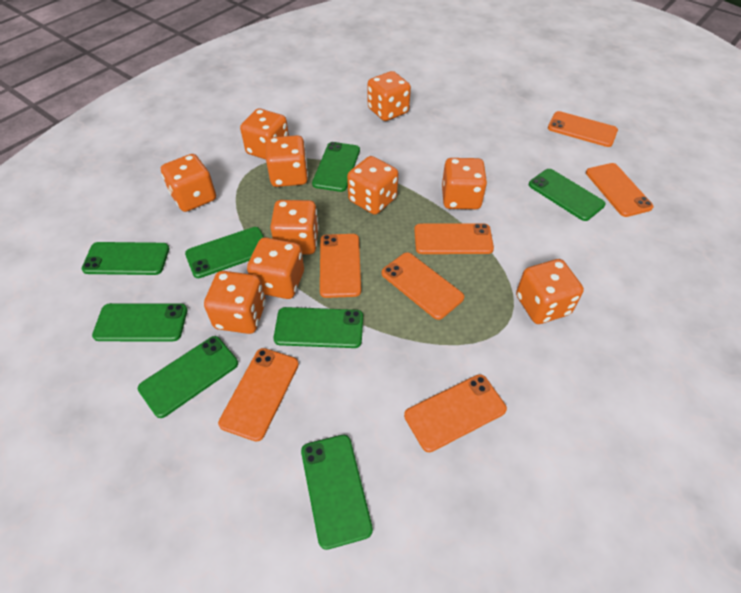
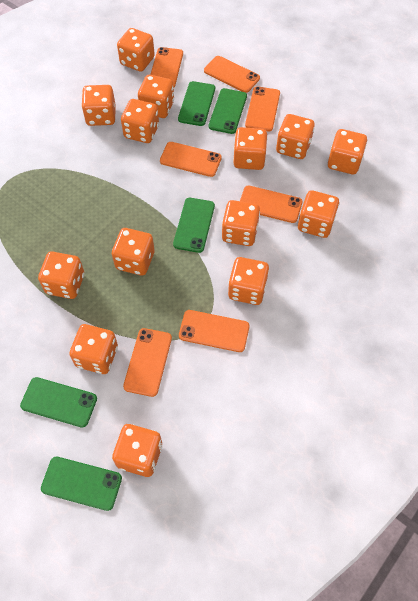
green phone: 8 -> 5
orange dice: 10 -> 14

